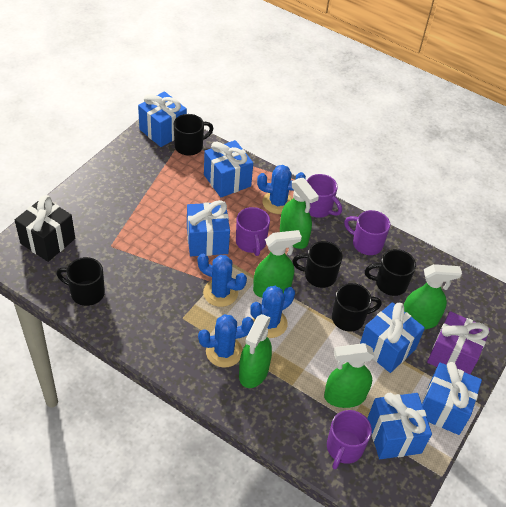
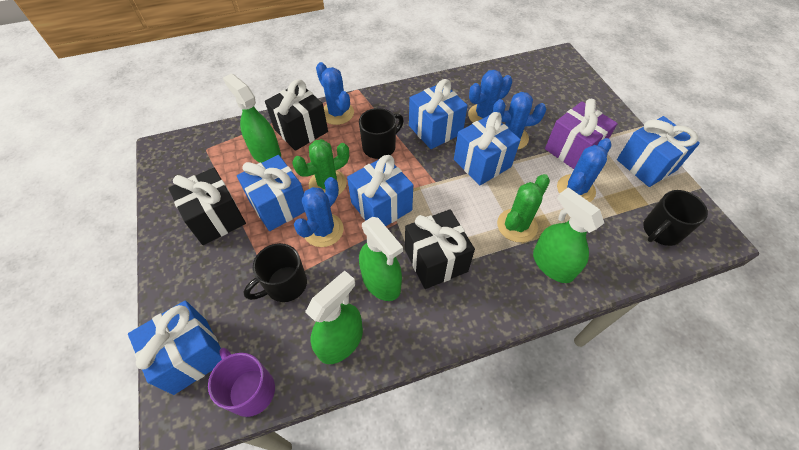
black gift: 1 -> 3
black mug: 5 -> 3
blue cactus: 4 -> 5
green cactus: 0 -> 2
green spray bottle: 5 -> 4
purple mug: 4 -> 1

